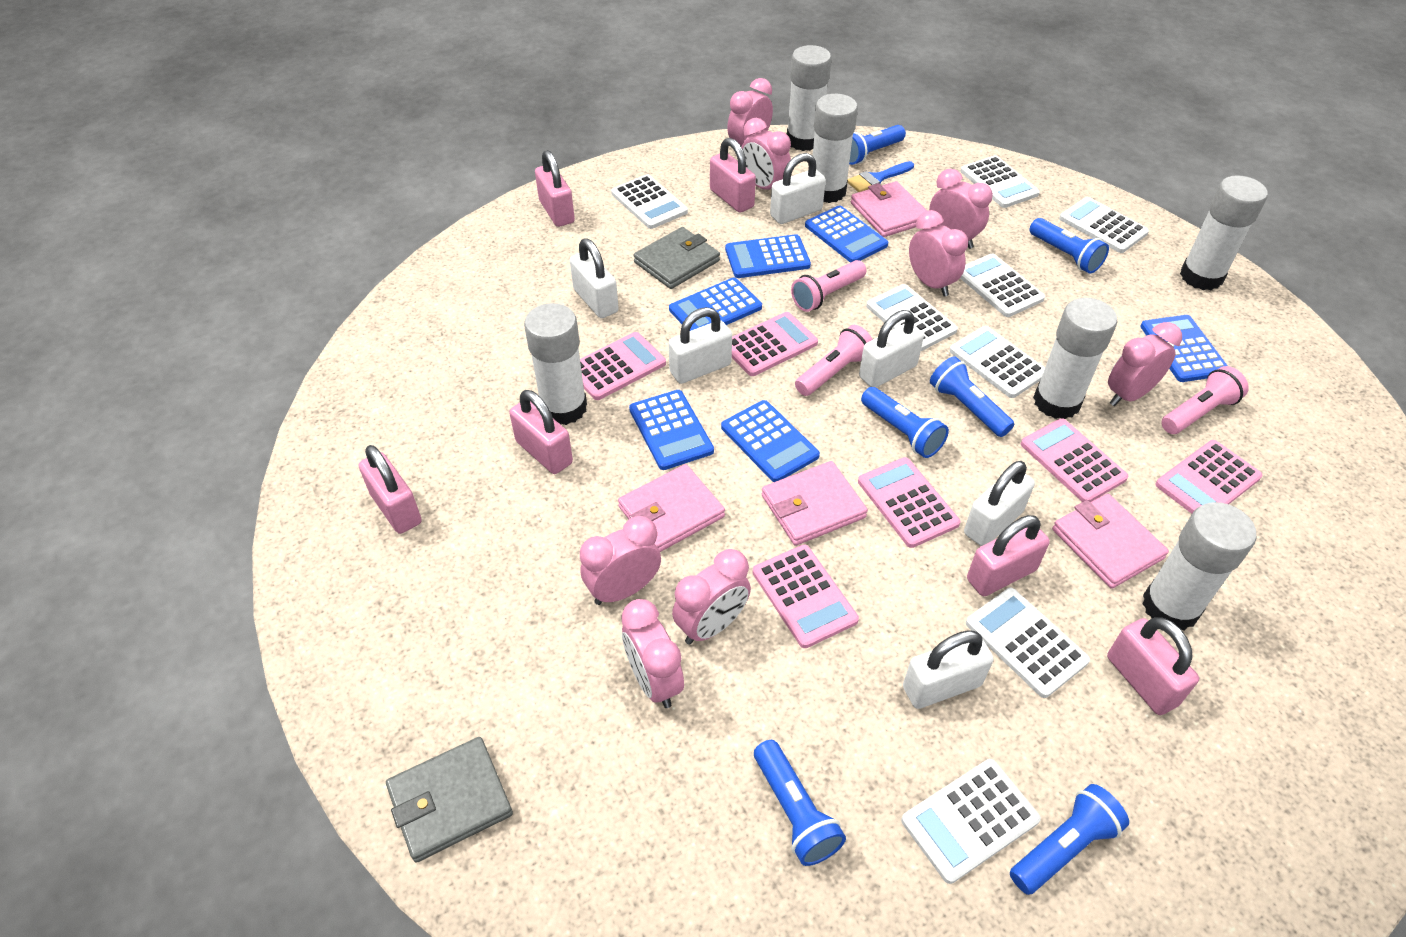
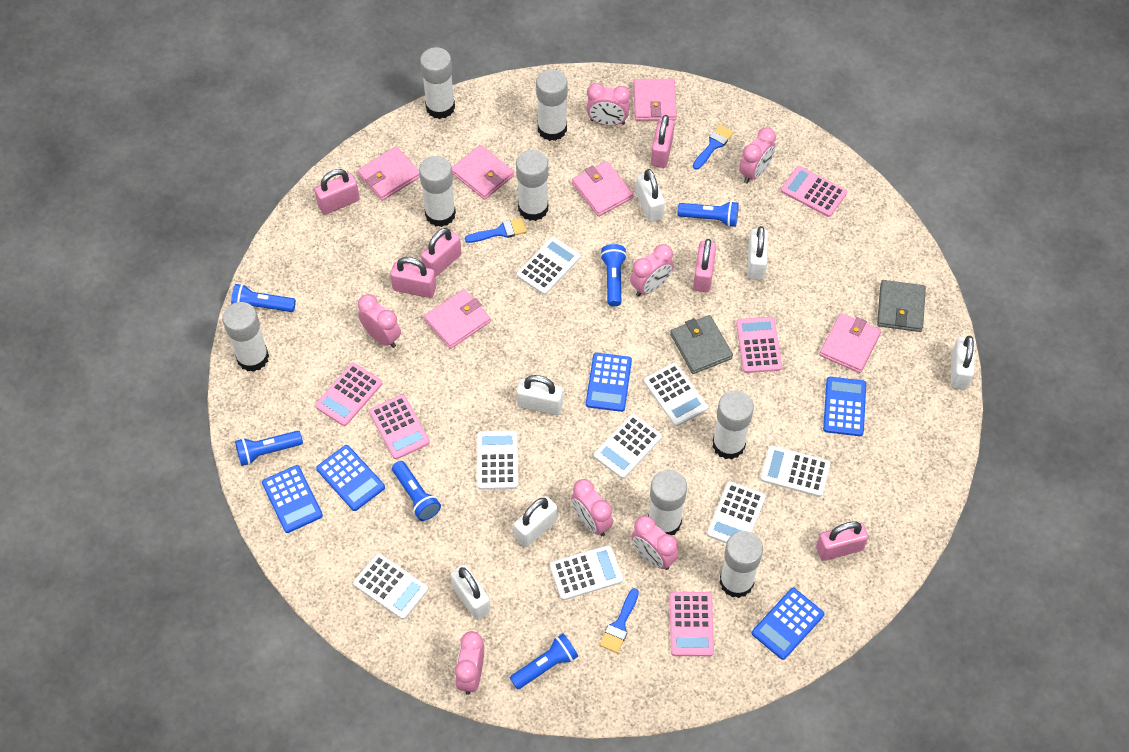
blue brush: 1 -> 3
blue calculator: 6 -> 5
pink calculator: 6 -> 5
pink clock: 8 -> 7
pink flashlight: 3 -> 0
pink wallet: 4 -> 6
white glue stick: 6 -> 8

